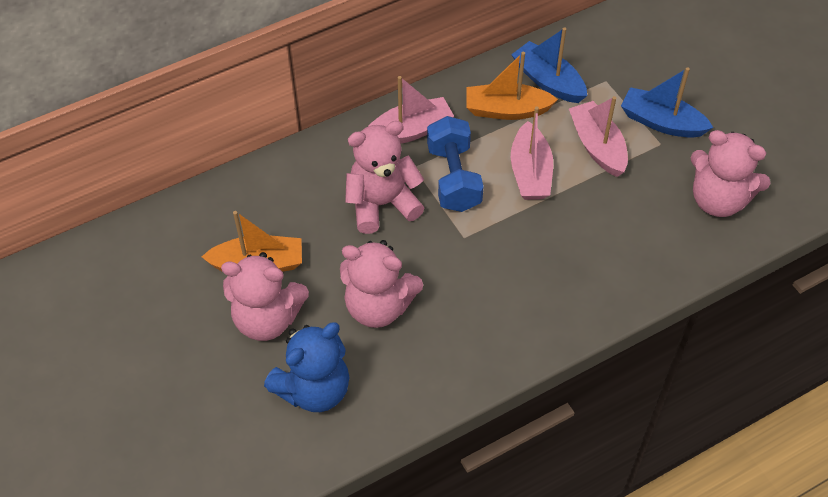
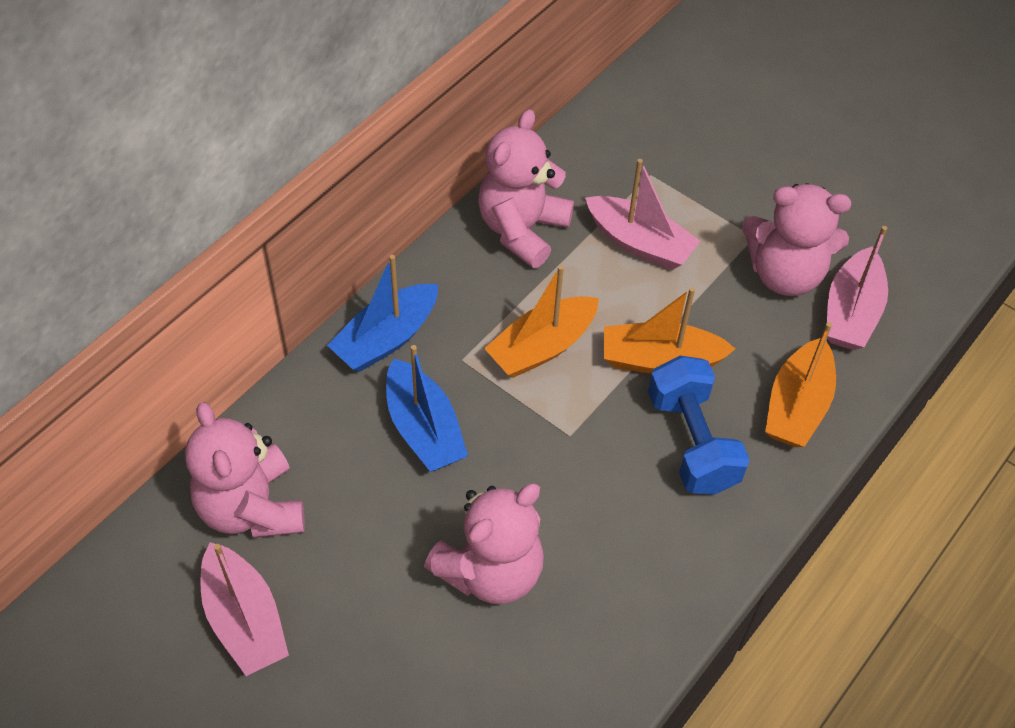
blue teddy bear: 1 -> 0
orange boat: 2 -> 3

